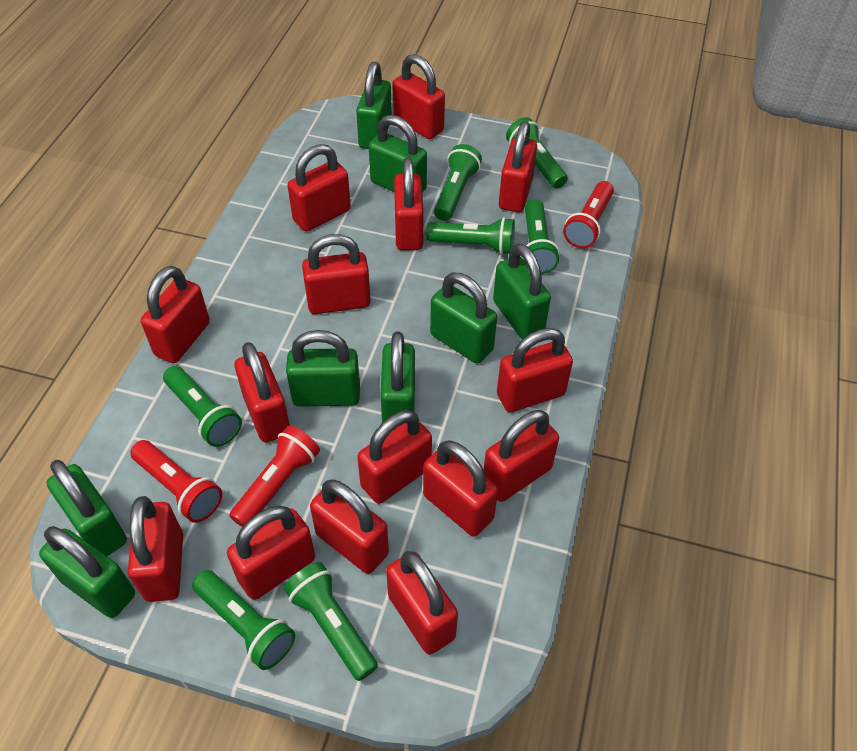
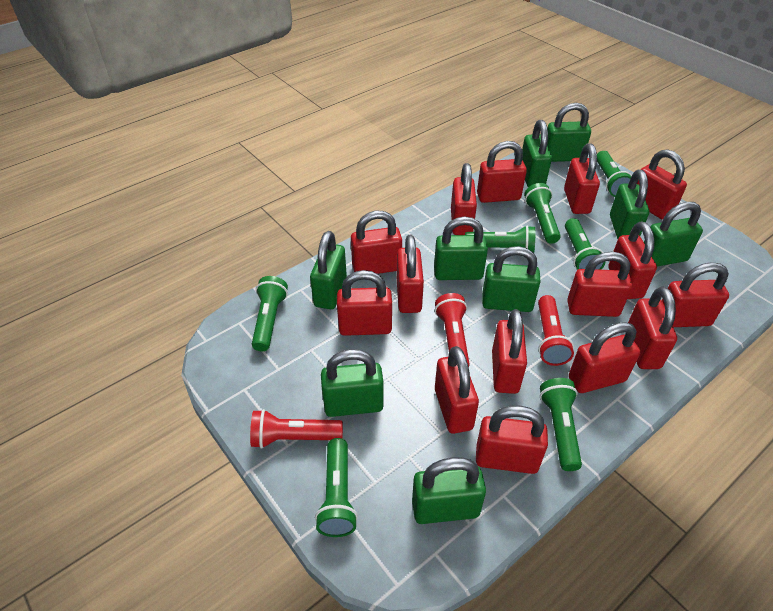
green padlock: 8 -> 9

